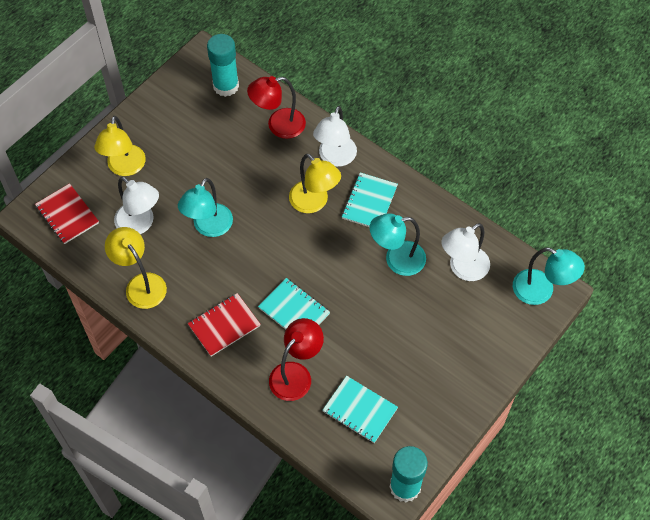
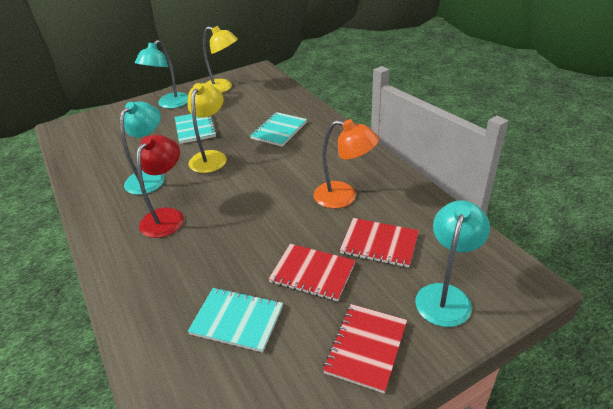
orange lamp: 0 -> 1
red lamp: 2 -> 1
red notebook: 2 -> 3
turquoise glue stick: 2 -> 0
white lamp: 3 -> 0
yellow lamp: 3 -> 2

